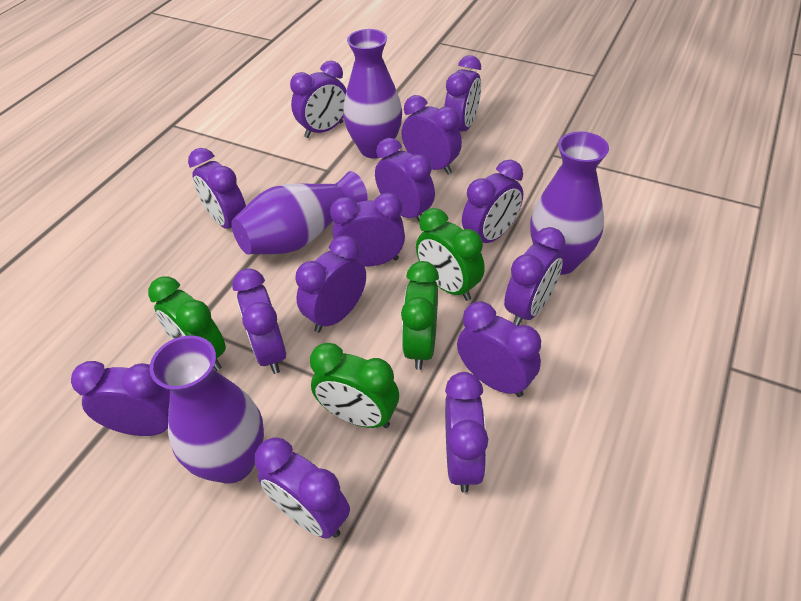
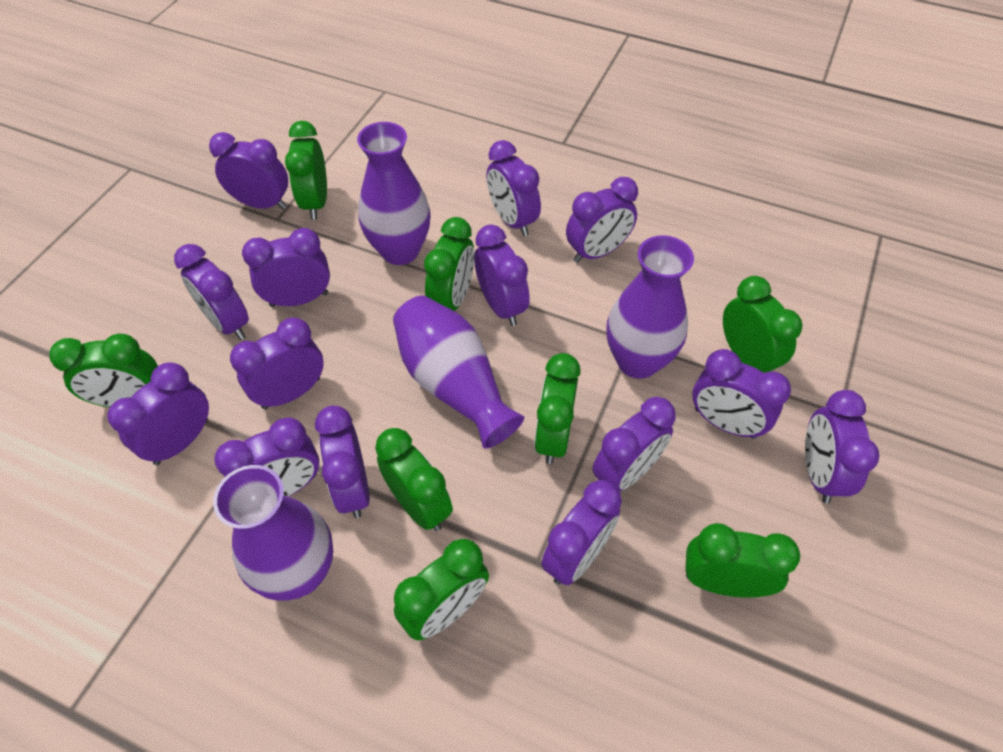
green clock: 4 -> 8

